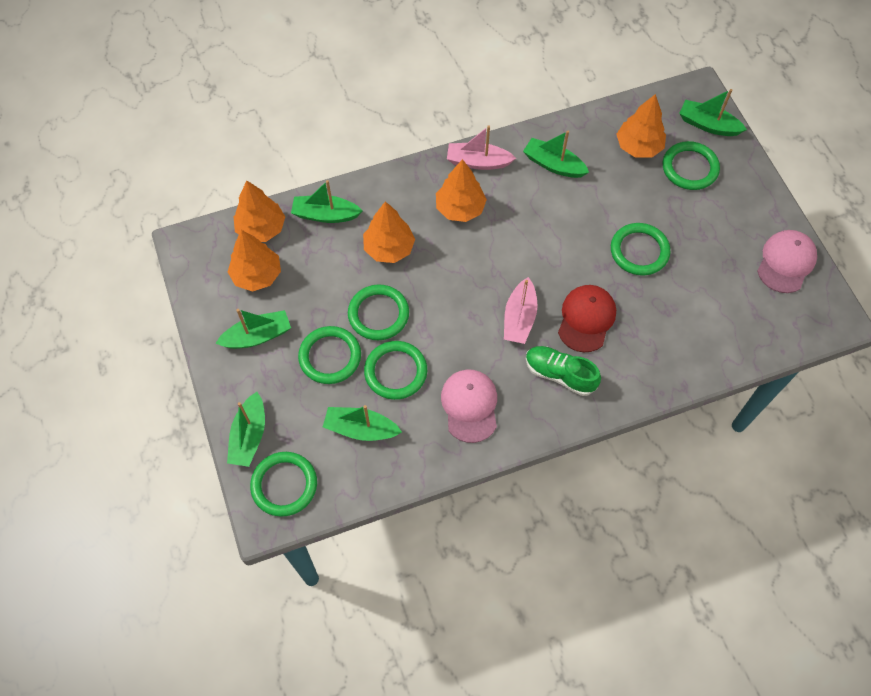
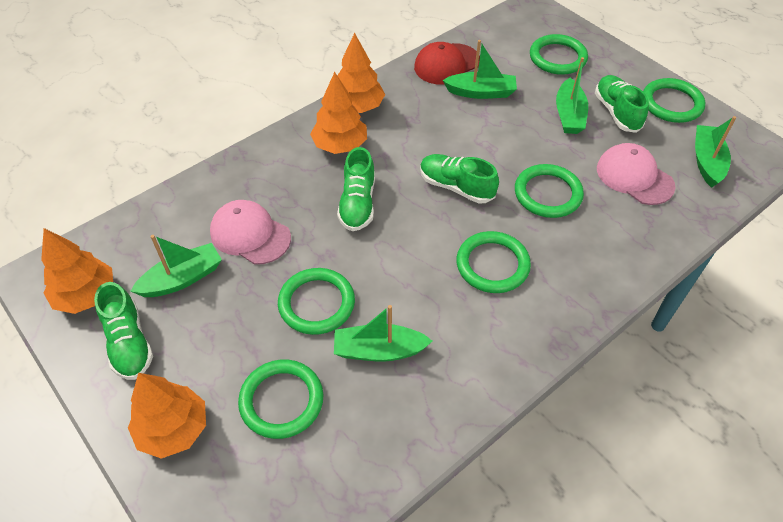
green boat: 6 -> 5
green shoe: 1 -> 4
orange tree: 5 -> 4
pink boat: 2 -> 0

